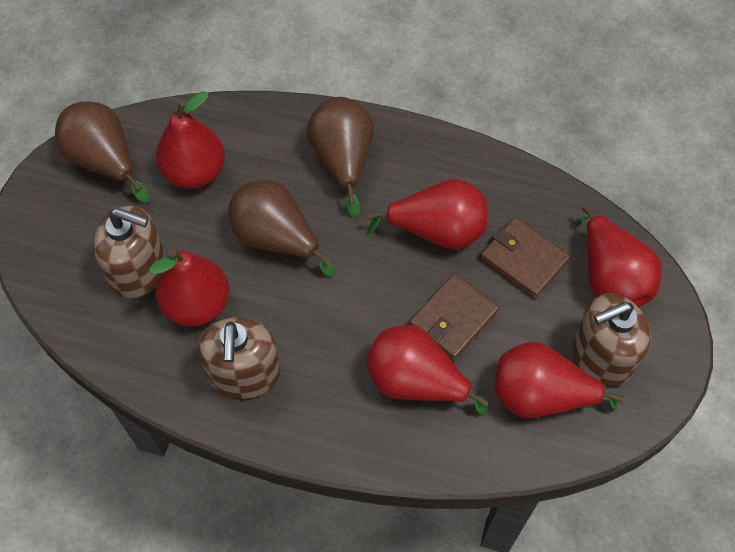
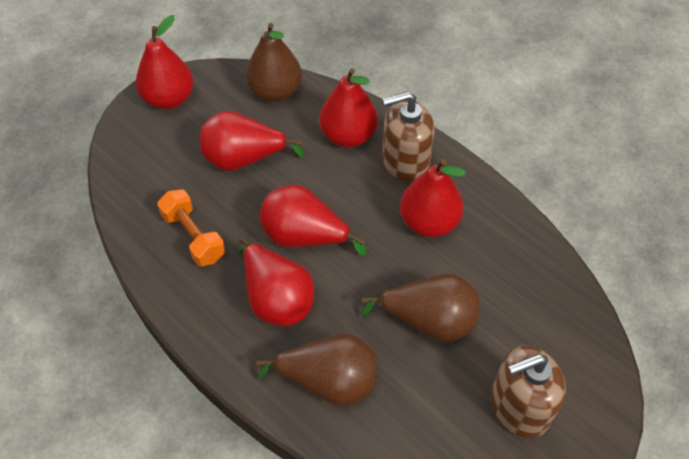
brown soap dispenser: 3 -> 2
brown wallet: 2 -> 0
orange dumbbell: 0 -> 1

